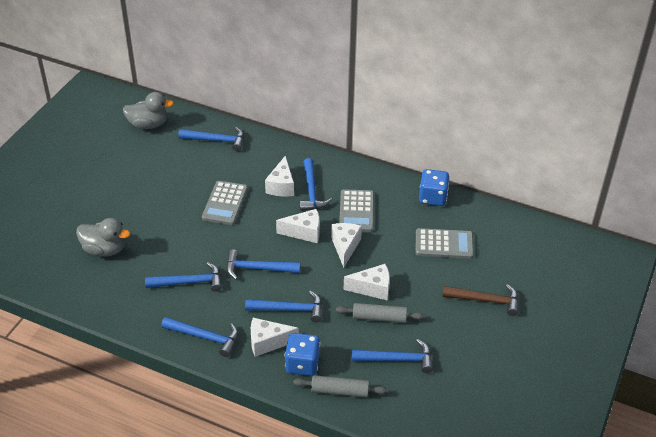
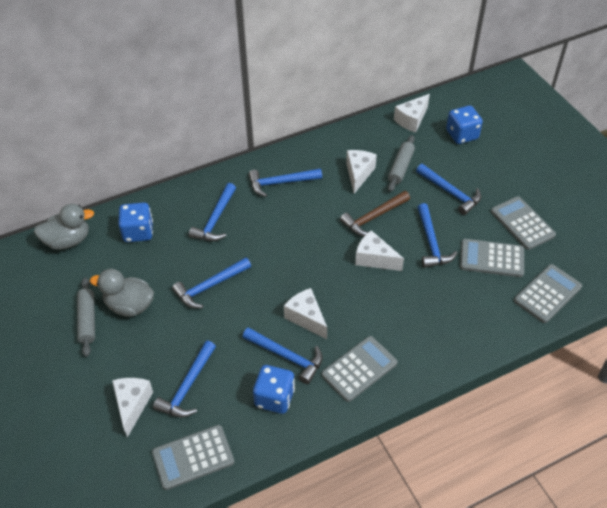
blue dice: 2 -> 3
grey calculator: 3 -> 5

